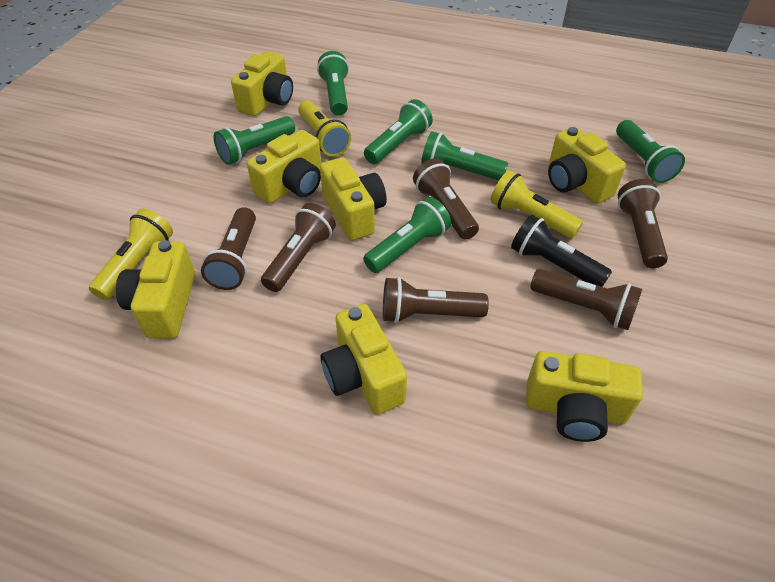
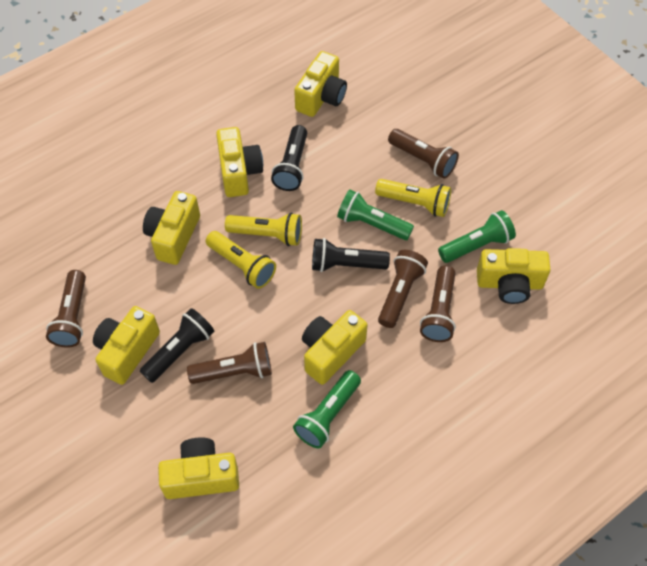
black flashlight: 1 -> 3
brown flashlight: 6 -> 5
green flashlight: 6 -> 3

